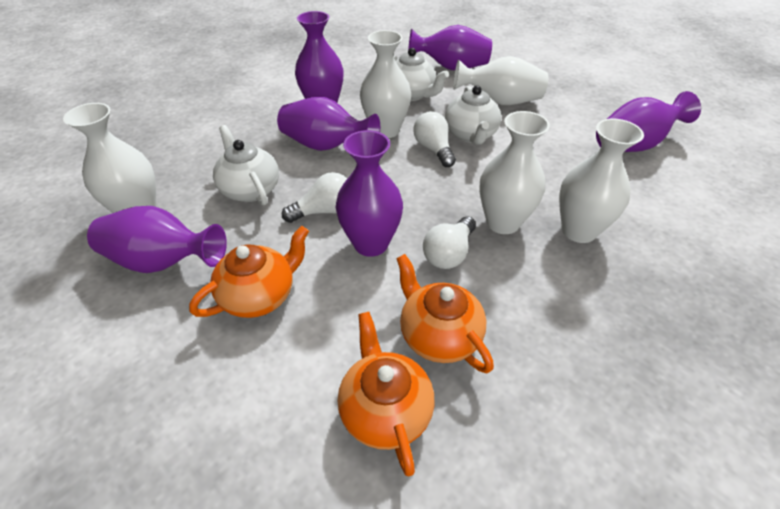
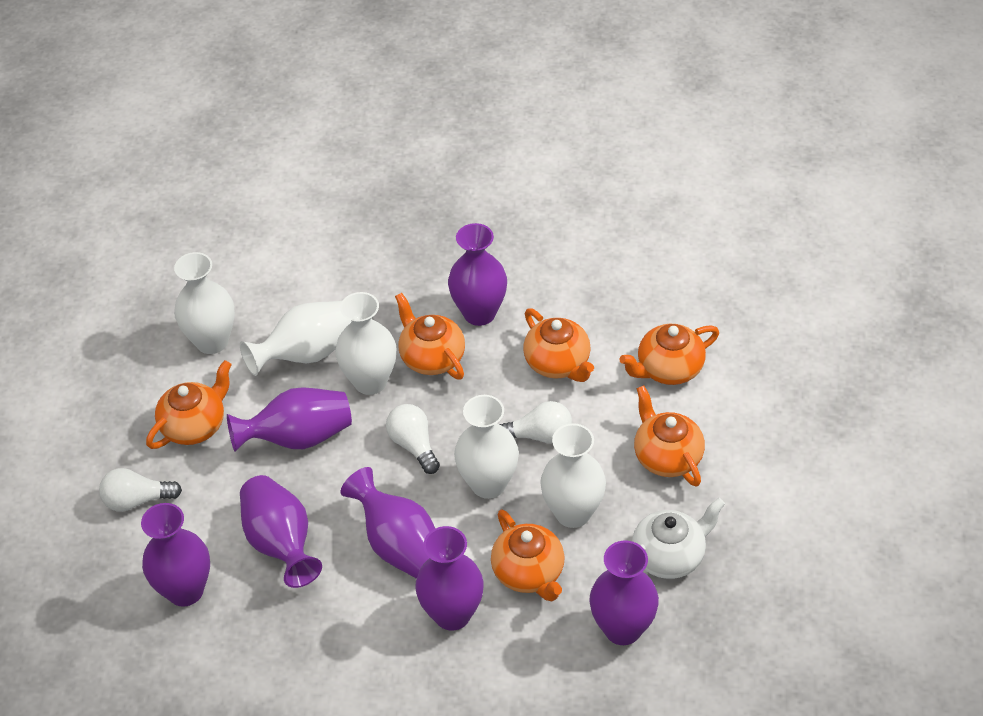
orange teapot: 3 -> 6
purple vase: 6 -> 7
white teapot: 3 -> 1

